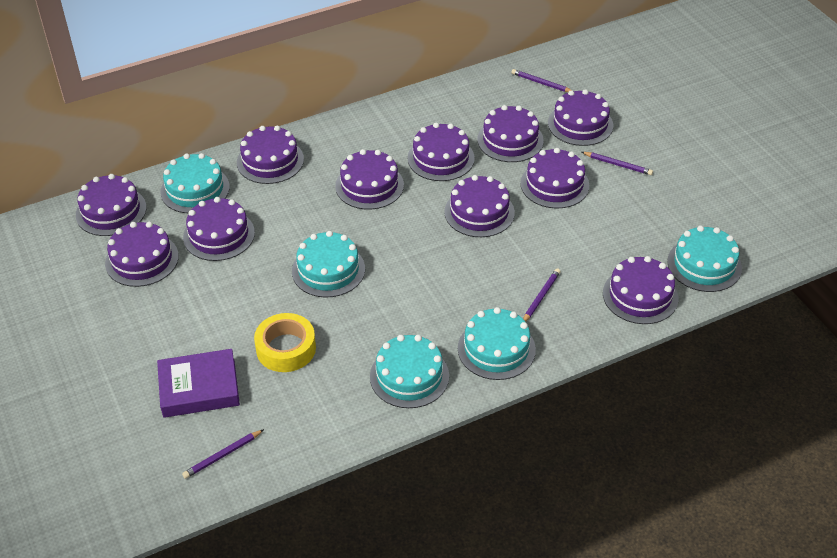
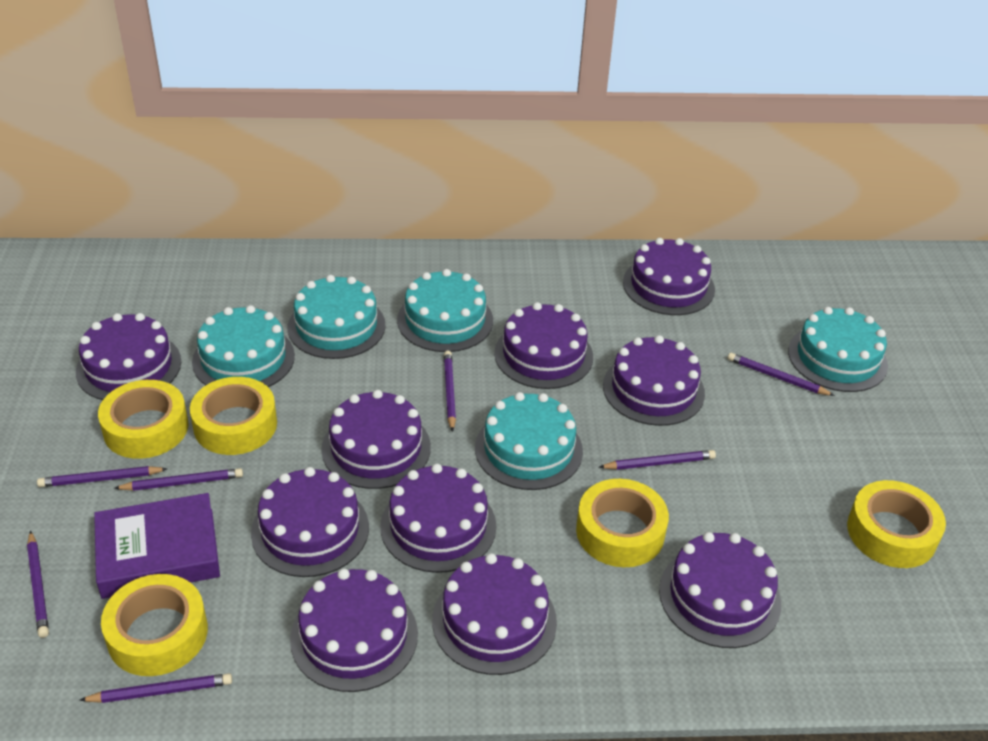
purple cake: 11 -> 10
purple pencil: 4 -> 7
yellow tape: 1 -> 5

